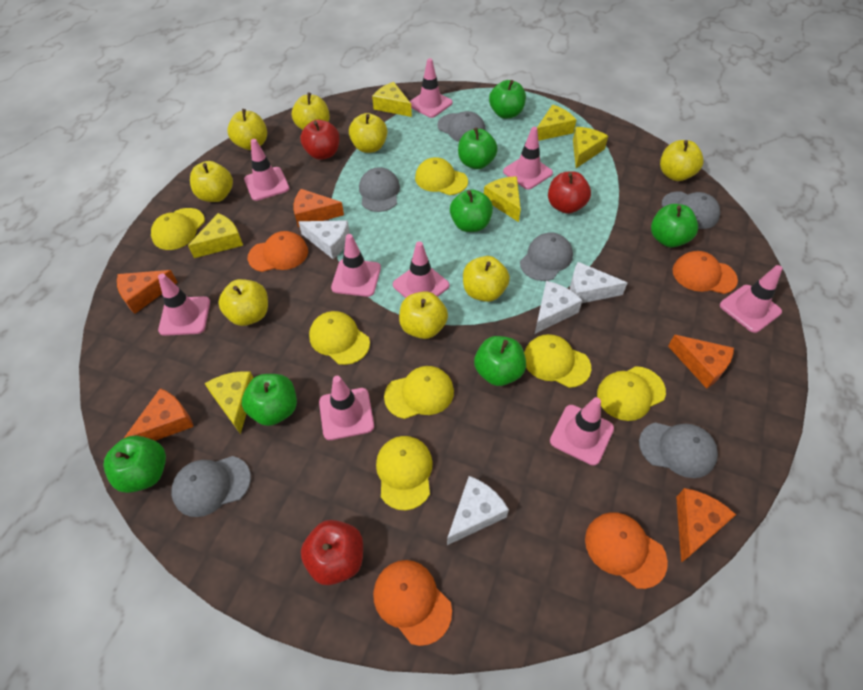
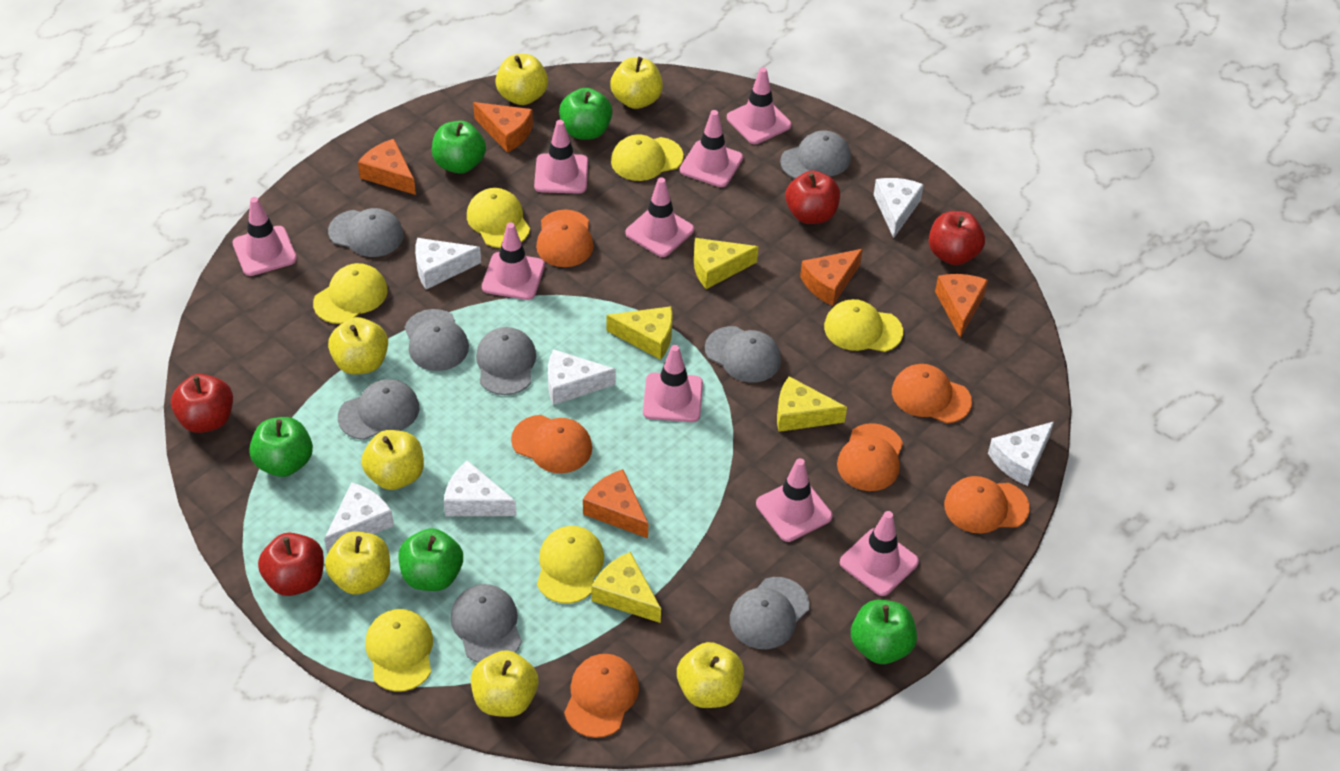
green apple: 7 -> 5
grey cap: 6 -> 8
orange cap: 4 -> 6
red apple: 3 -> 4
white cheese: 4 -> 6
yellow apple: 8 -> 7
yellow cap: 7 -> 6
yellow cheese: 6 -> 4

